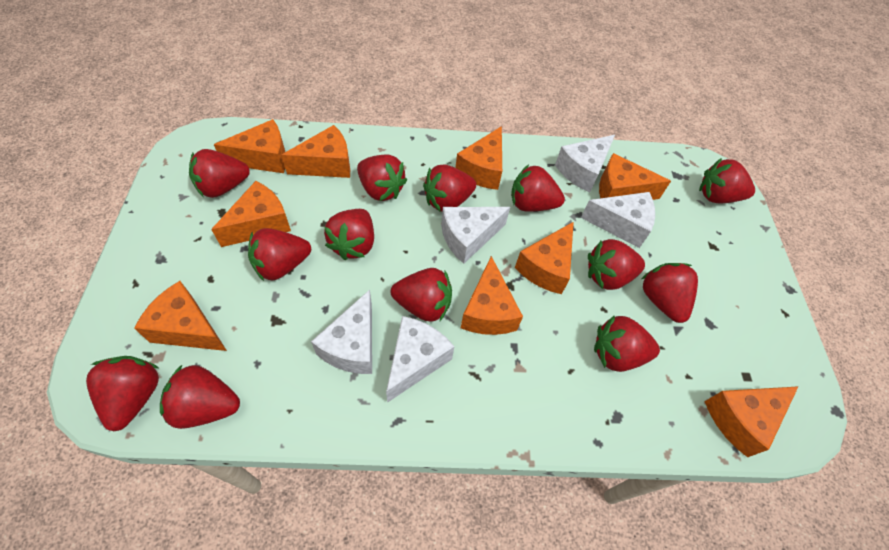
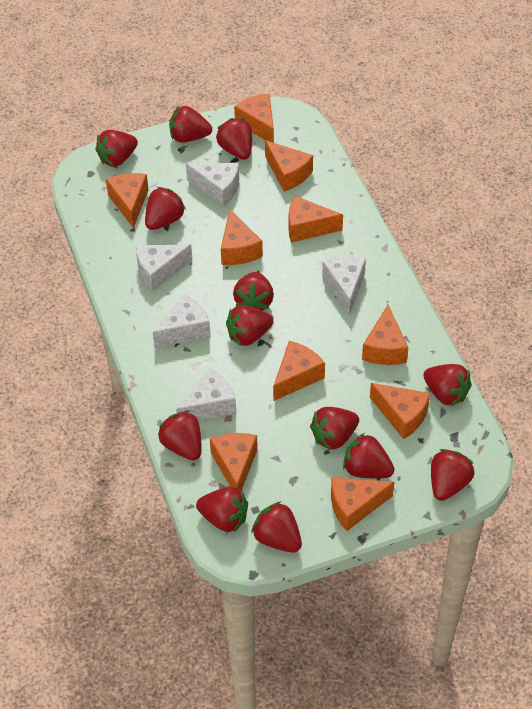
orange cheese: 9 -> 10

